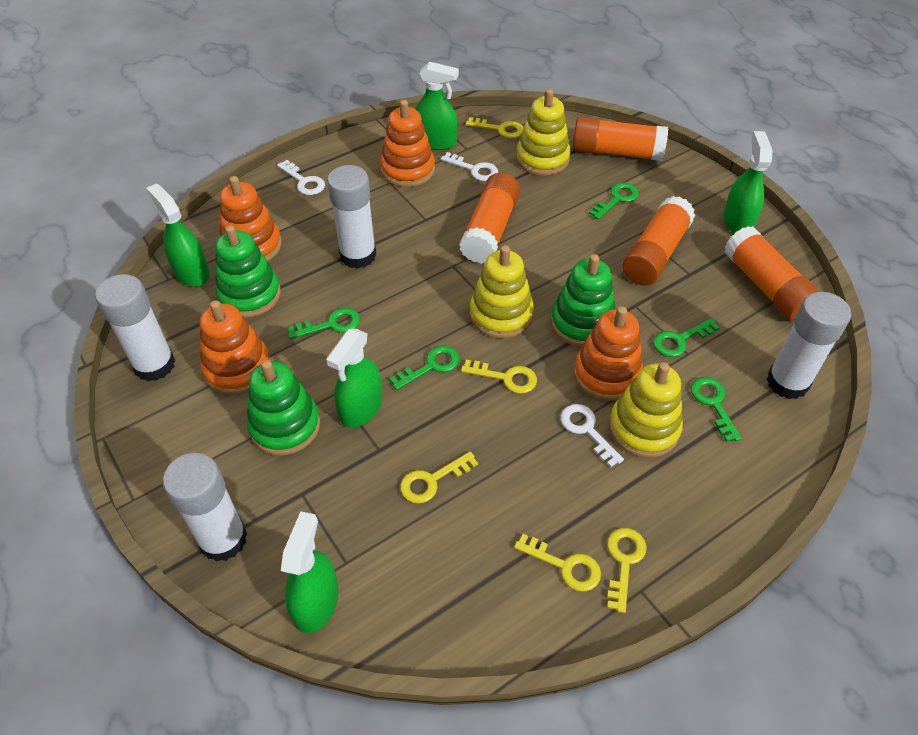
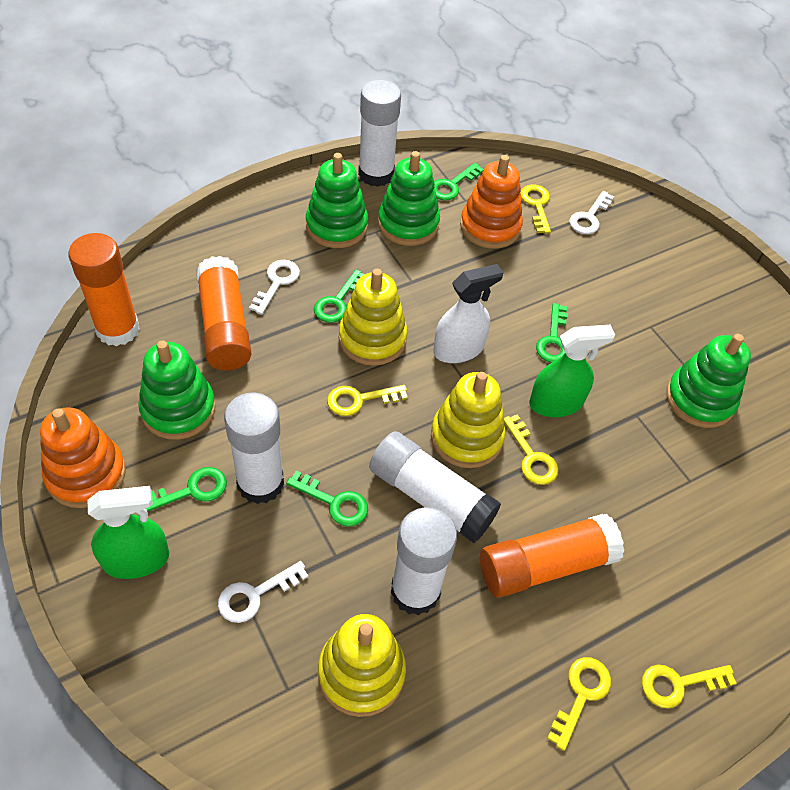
green spray bottle: 5 -> 2
green stacking toy: 3 -> 4
orange glue stick: 4 -> 3
orange stacking toy: 4 -> 2
white spray bottle: 0 -> 1

